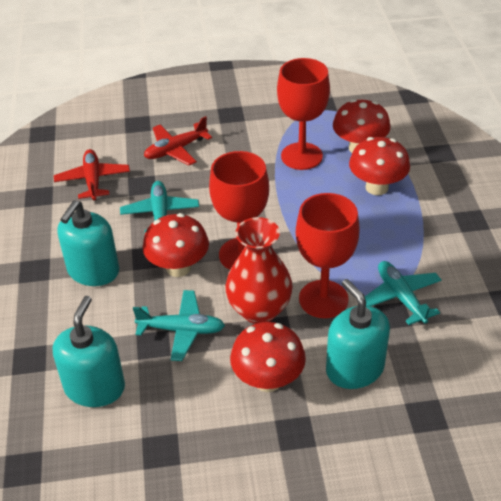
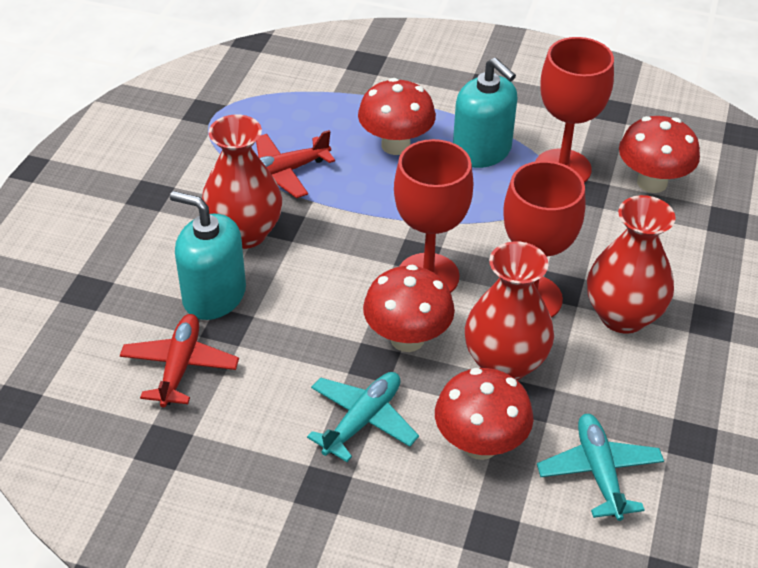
red vase: 1 -> 3
turquoise plane: 3 -> 2
turquoise soap dispenser: 3 -> 2

